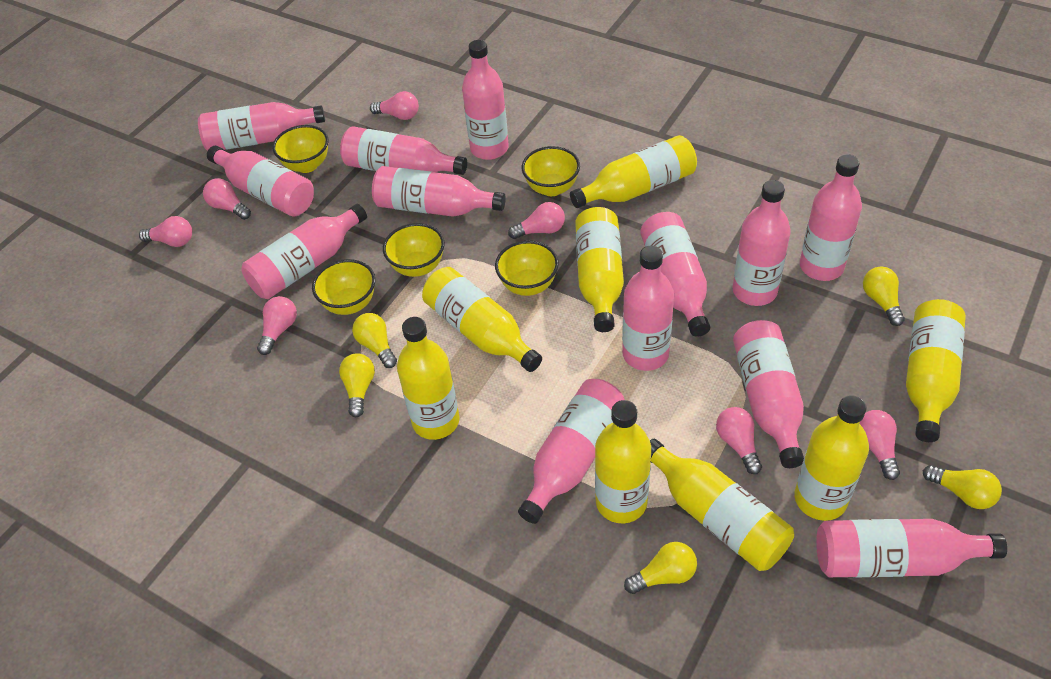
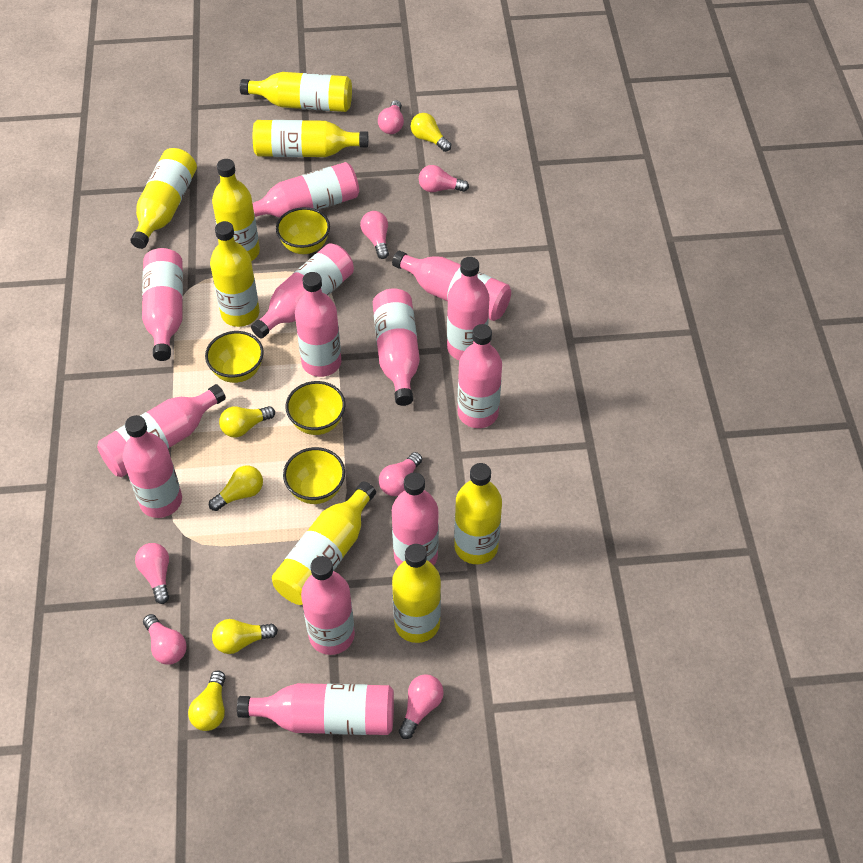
yellow bowl: 5 -> 4

